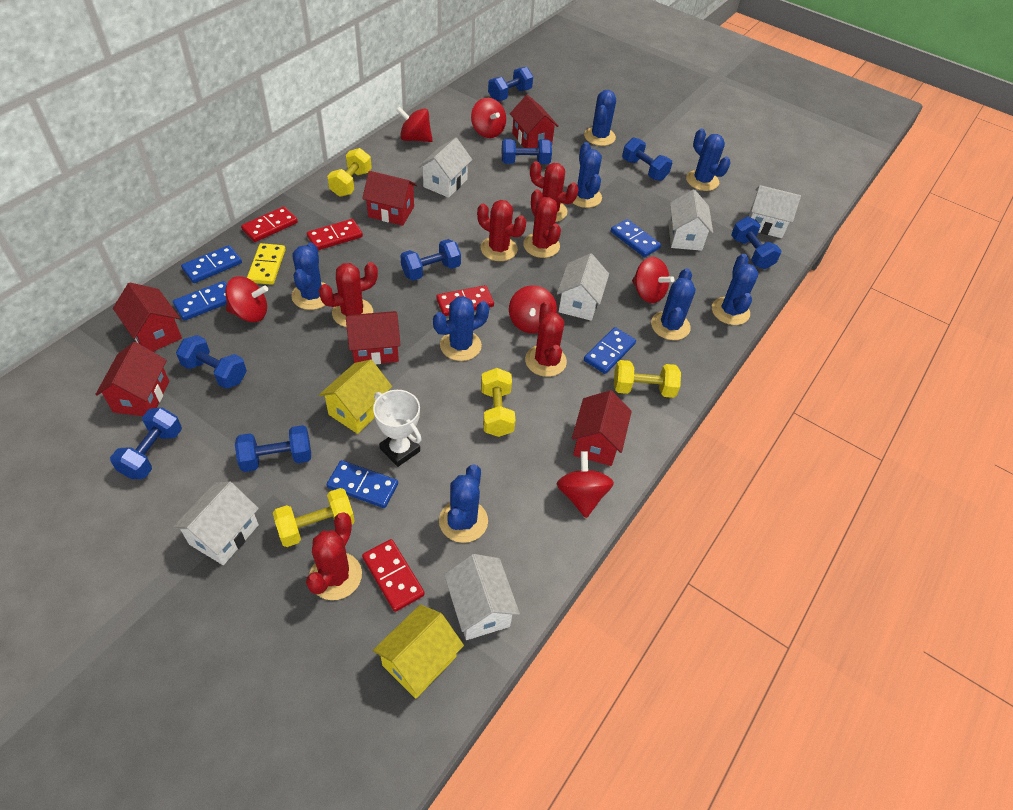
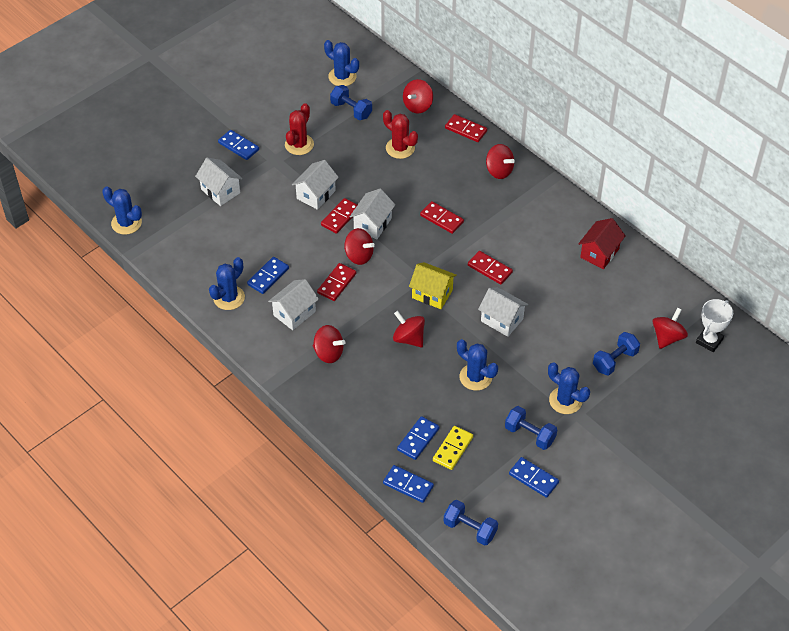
blue cactus: 8 -> 5
blue dumbbell: 8 -> 4
red cactus: 6 -> 2
red domino: 4 -> 5
red house: 6 -> 1
white house: 6 -> 5
yellow dumbbell: 4 -> 0
yellow house: 2 -> 1

